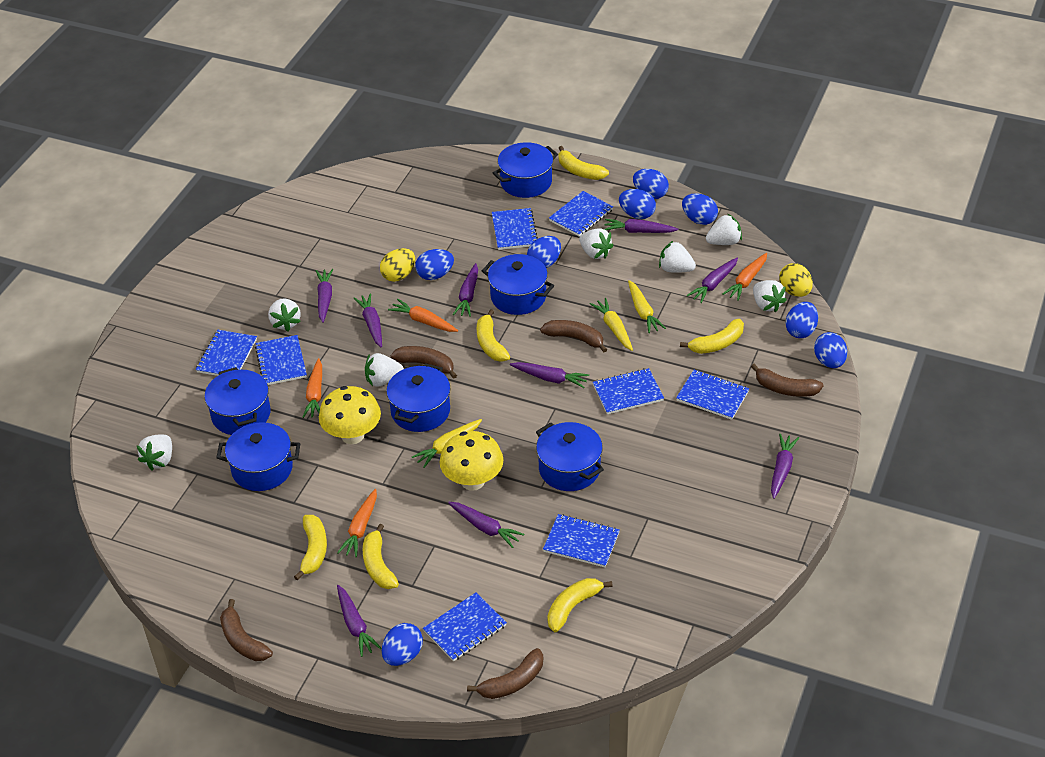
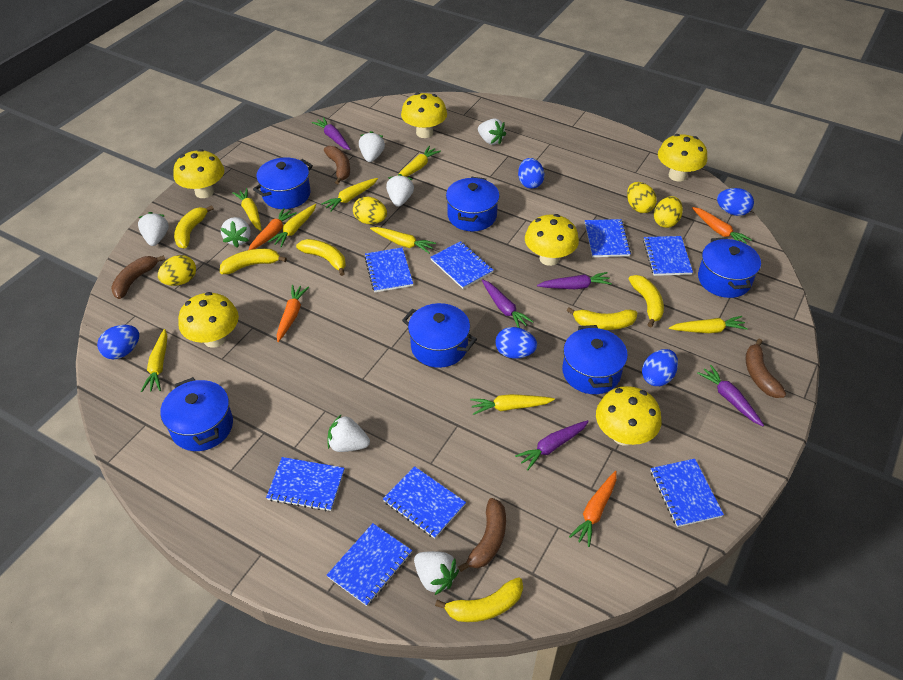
blue egg: 8 -> 5
brown banana: 5 -> 4
purple carrot: 9 -> 5
yellow carrot: 3 -> 8
yellow egg: 2 -> 4
yellow mushroom: 2 -> 6

